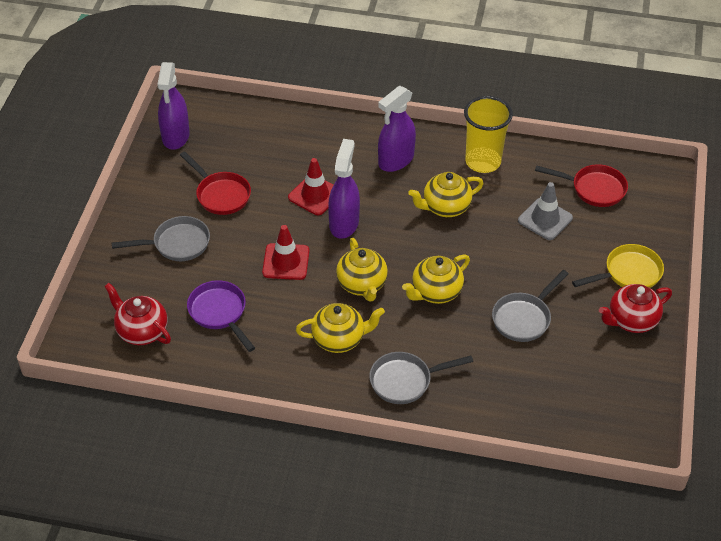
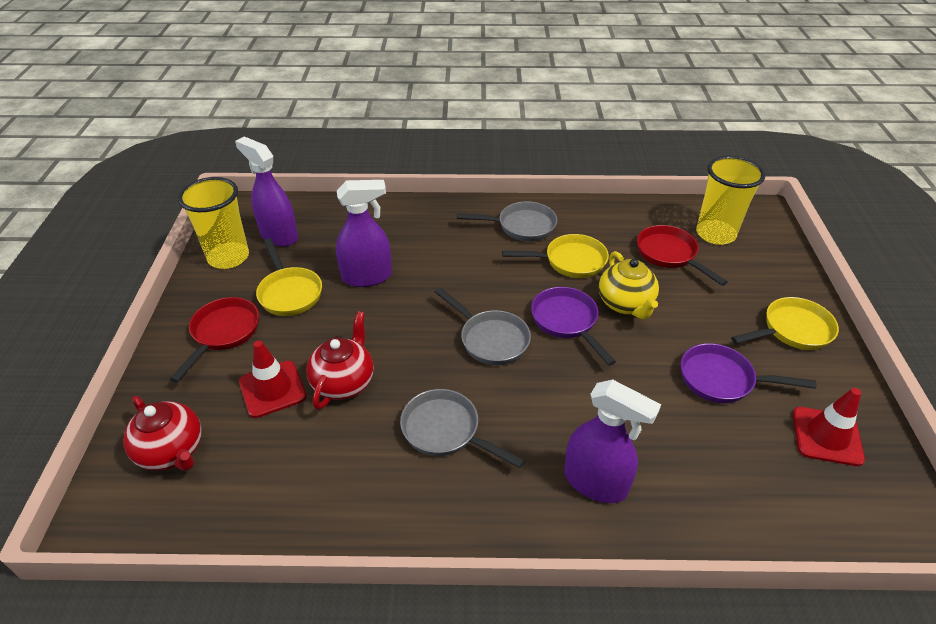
grey traffic cone: 1 -> 0
purple pan: 1 -> 2
yellow cup: 1 -> 2
yellow pan: 1 -> 3
yellow teapot: 4 -> 1

